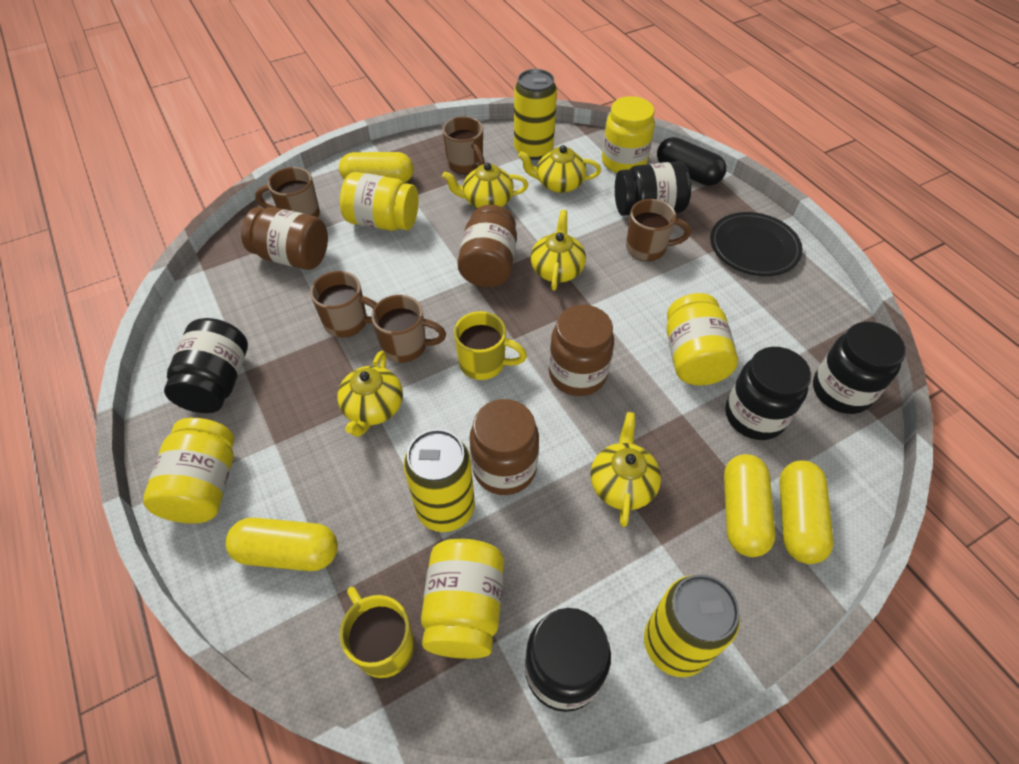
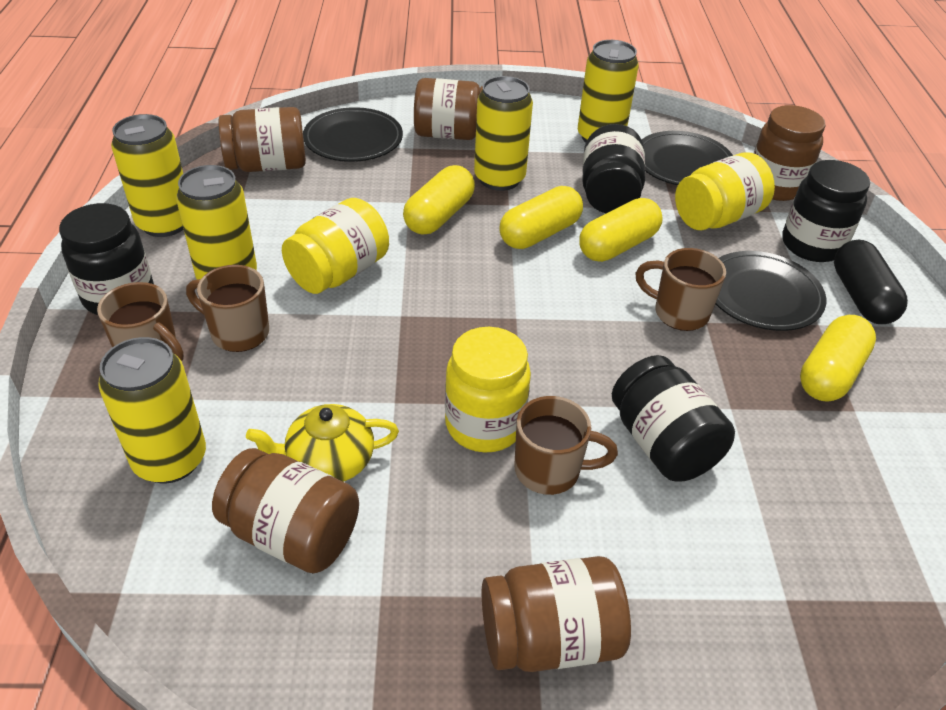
black jar: 5 -> 4
black plate: 1 -> 3
brown jar: 4 -> 5
brown mug: 5 -> 4
yellow can: 3 -> 5
yellow jar: 5 -> 3
yellow mug: 2 -> 0
yellow teapot: 5 -> 1

